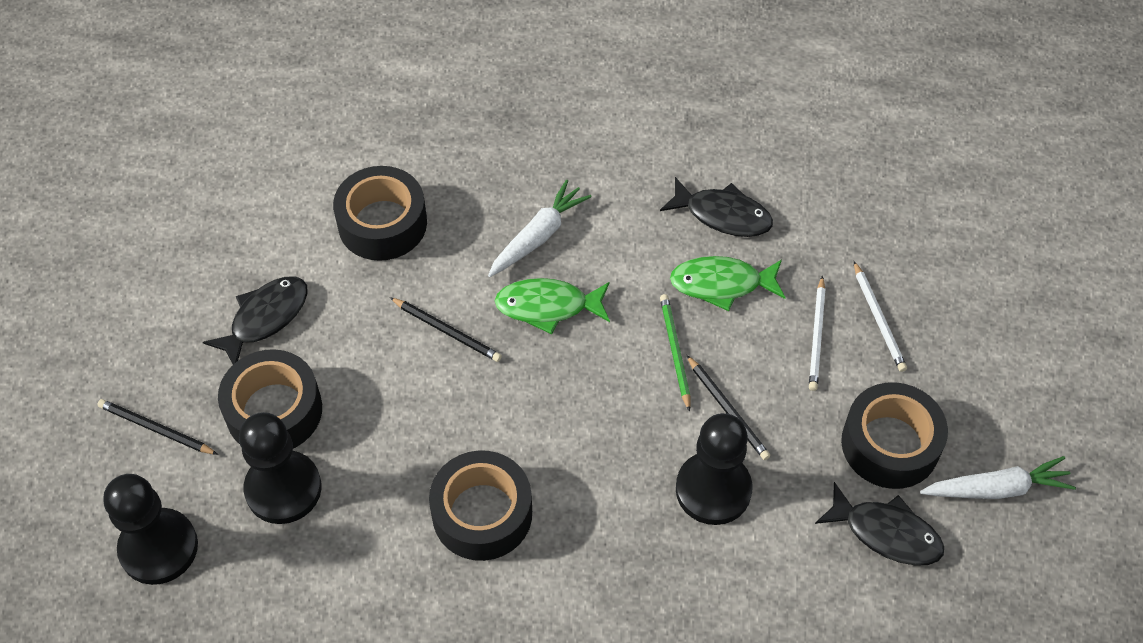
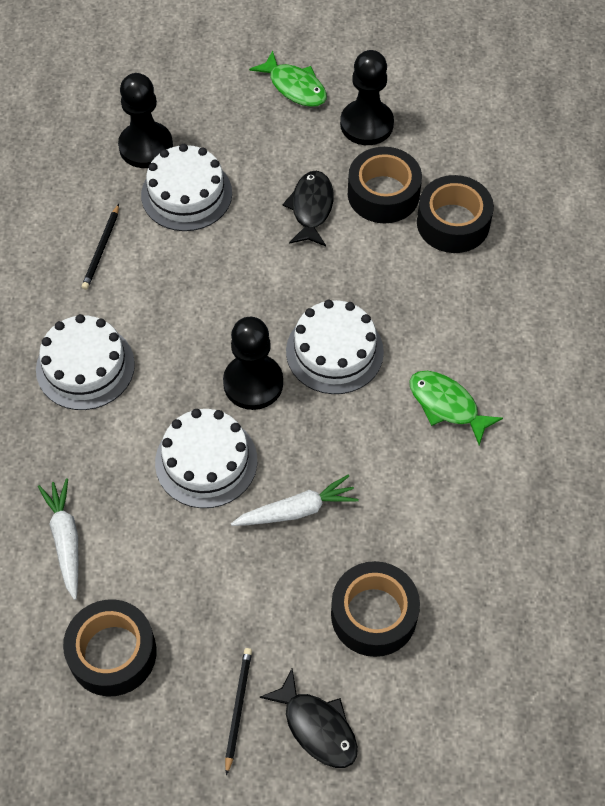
black fish: 3 -> 2
black pencil: 3 -> 2
green pencil: 1 -> 0
white cake: 0 -> 4
white pencil: 2 -> 0

